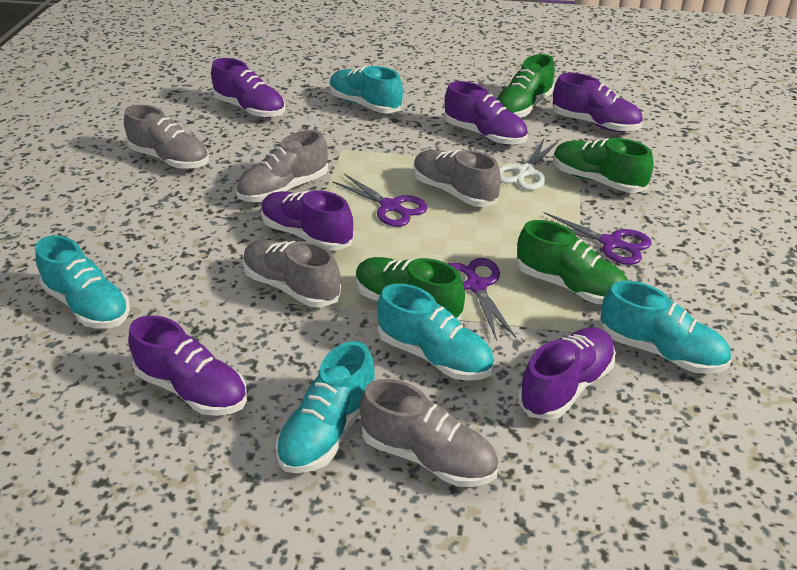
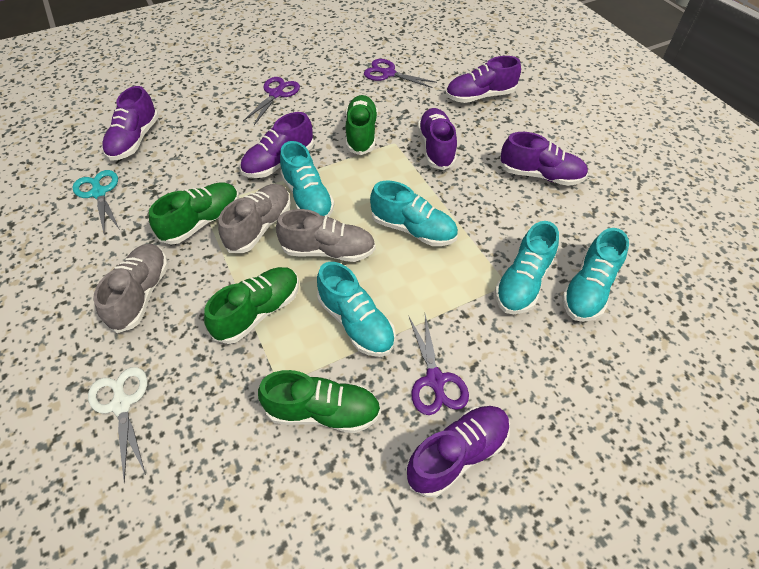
grey shoe: 5 -> 3
turquoise scissors: 0 -> 1

